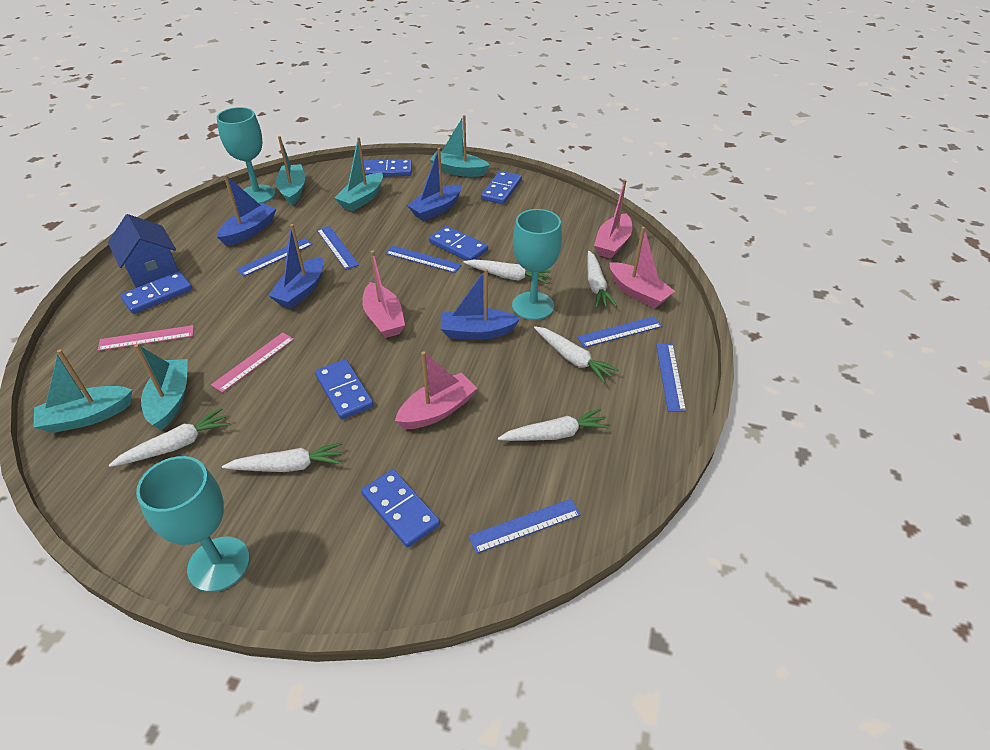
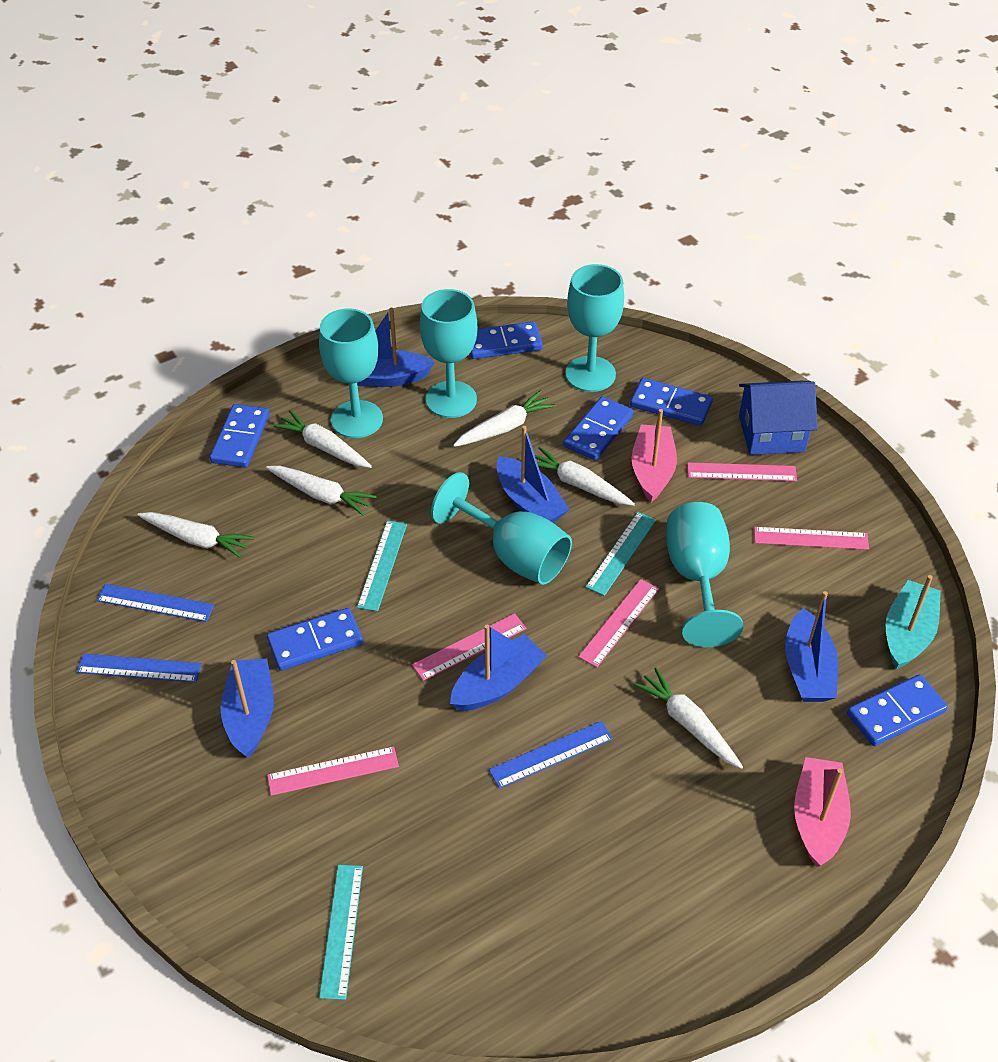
blue boat: 4 -> 5
blue ruler: 6 -> 3
pink boat: 4 -> 2
pink ruler: 2 -> 5
turquoise boat: 5 -> 1
turquoise goblet: 3 -> 5
turquoise ruler: 0 -> 3

